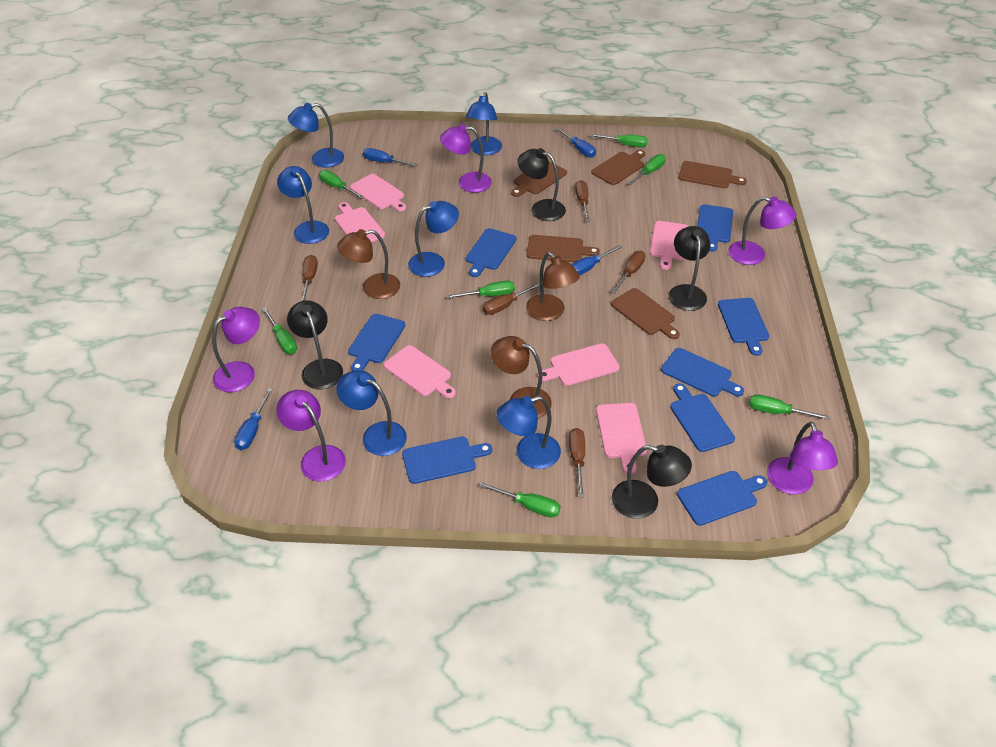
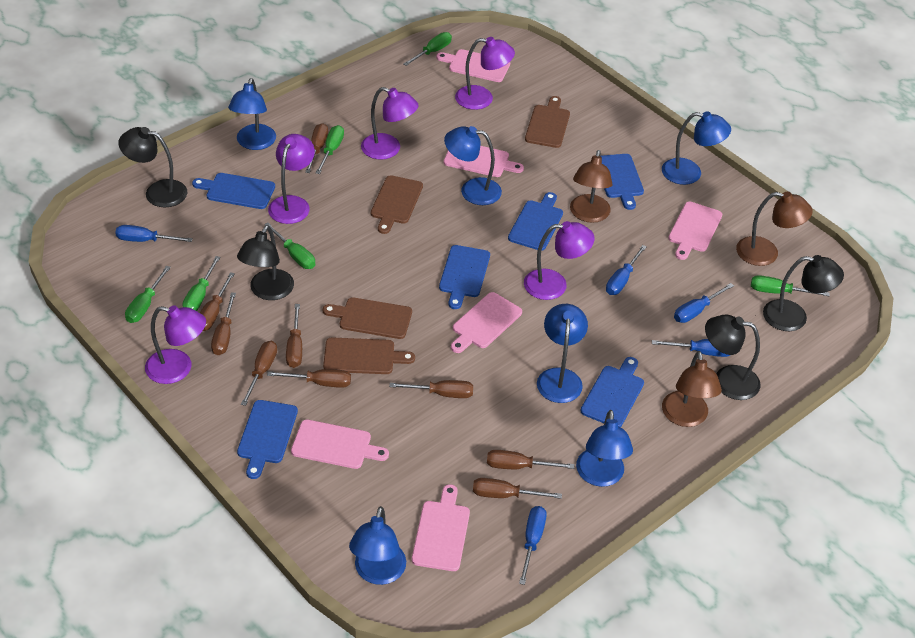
blue cutting board: 8 -> 6
blue screwdriver: 4 -> 5
brown cutting board: 5 -> 4
brown screwdriver: 5 -> 9
green screwdriver: 7 -> 6

